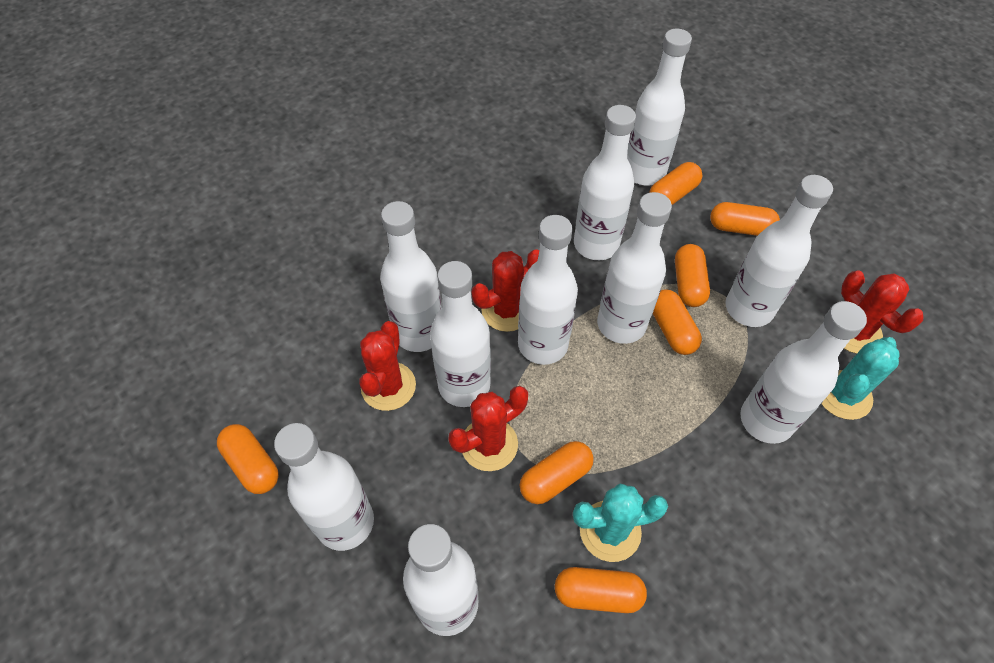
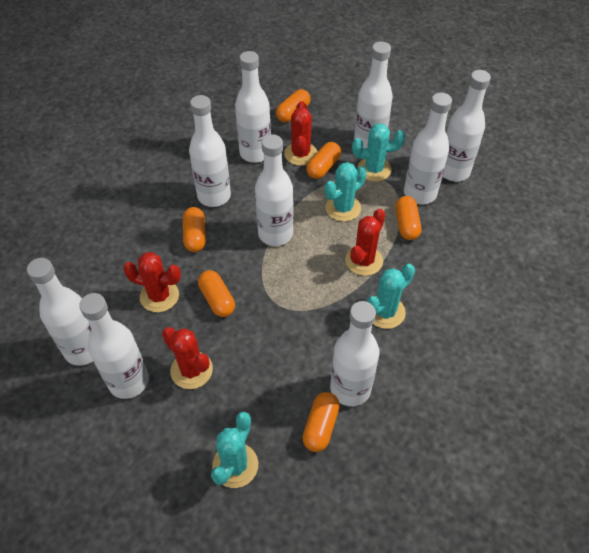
orange capsule: 7 -> 6
turquoise cactus: 2 -> 4
white bottle: 10 -> 9

